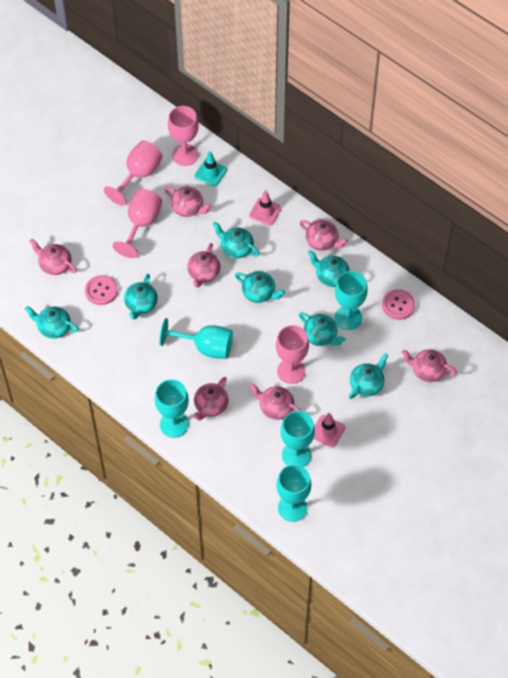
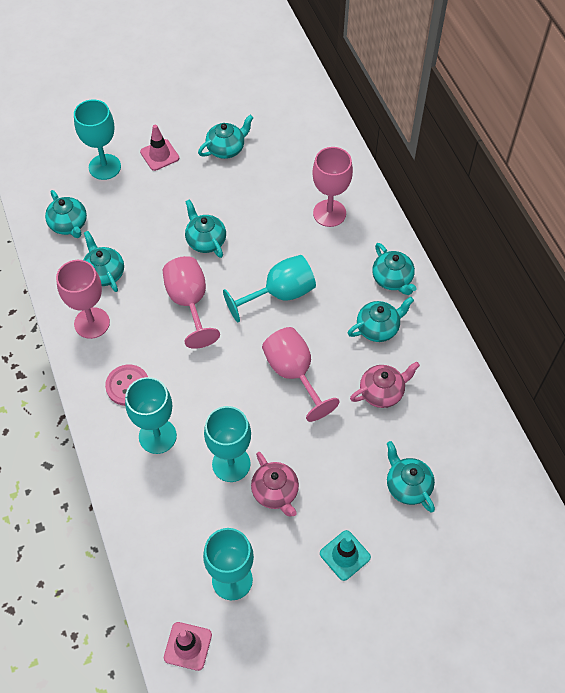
pink button: 2 -> 1
pink teapot: 7 -> 2

